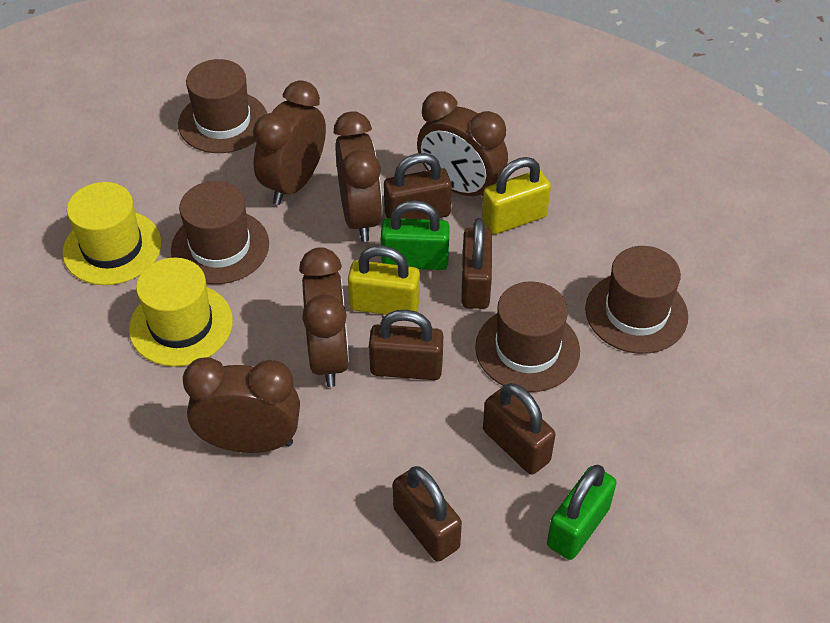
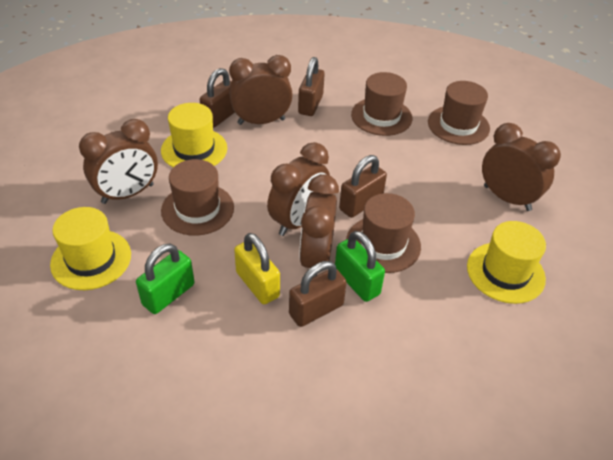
brown padlock: 5 -> 4
yellow hat: 2 -> 3
yellow padlock: 2 -> 1

